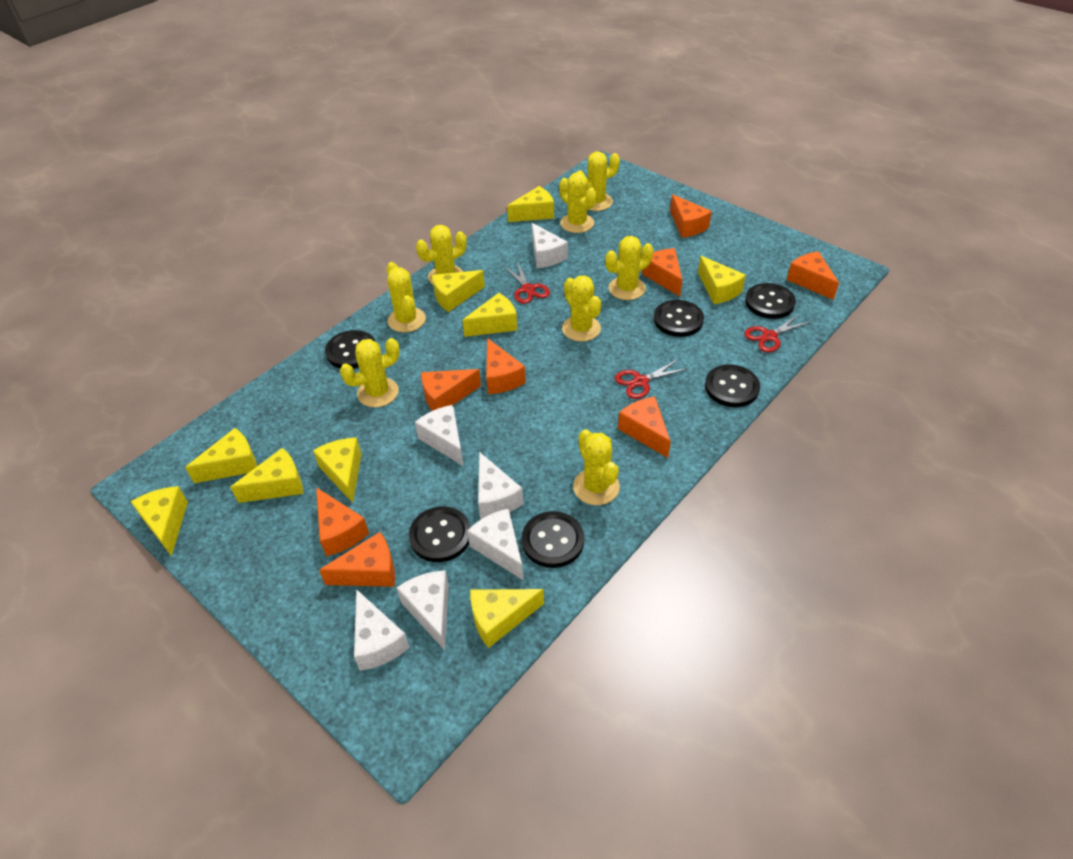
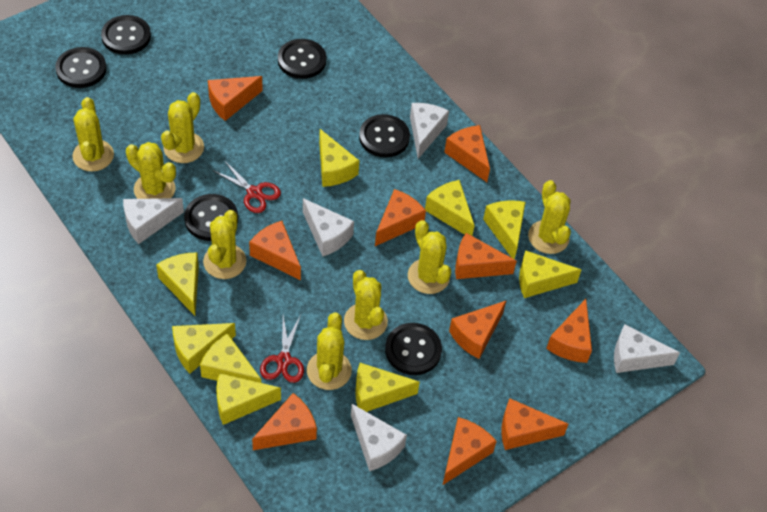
orange cheese: 8 -> 10
red scissors: 3 -> 2
white cheese: 6 -> 5

